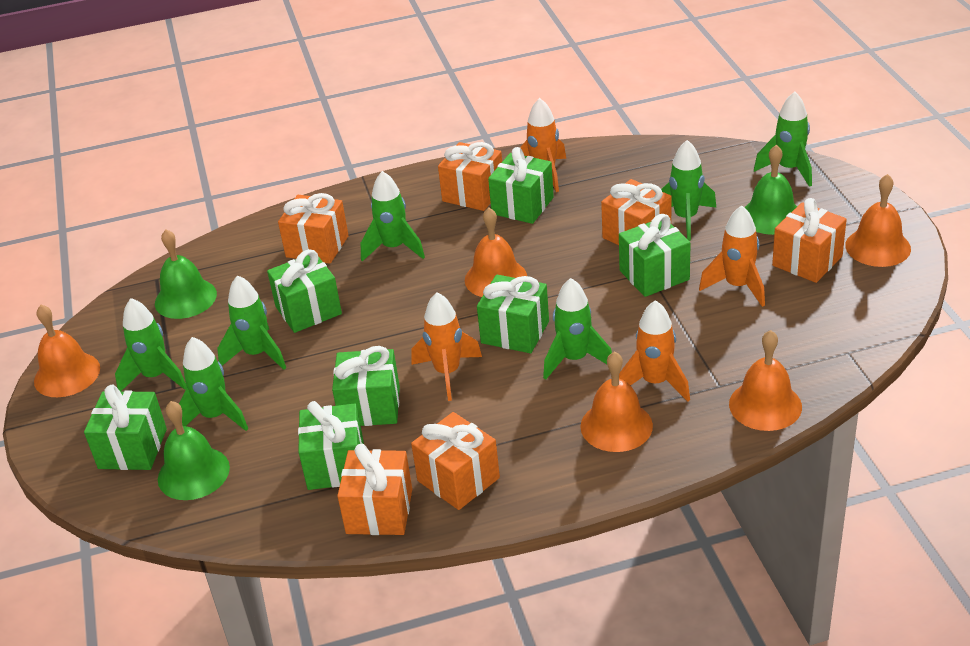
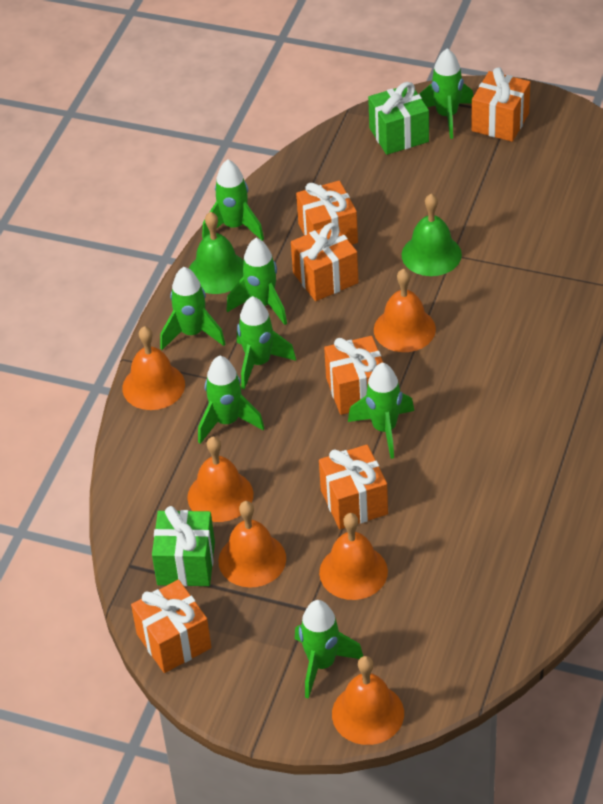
green bell: 3 -> 2
green gift: 7 -> 2
green rocket: 7 -> 8
orange bell: 5 -> 6
orange rocket: 4 -> 0

